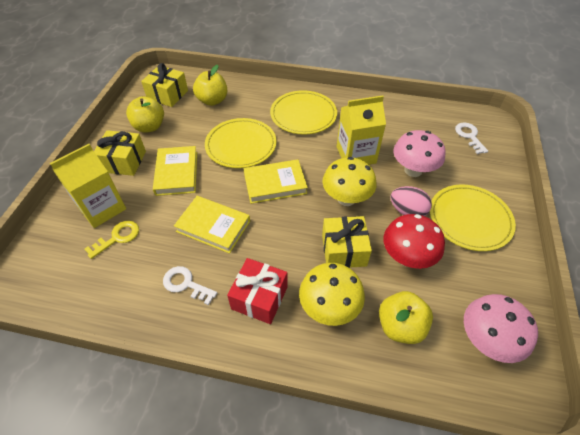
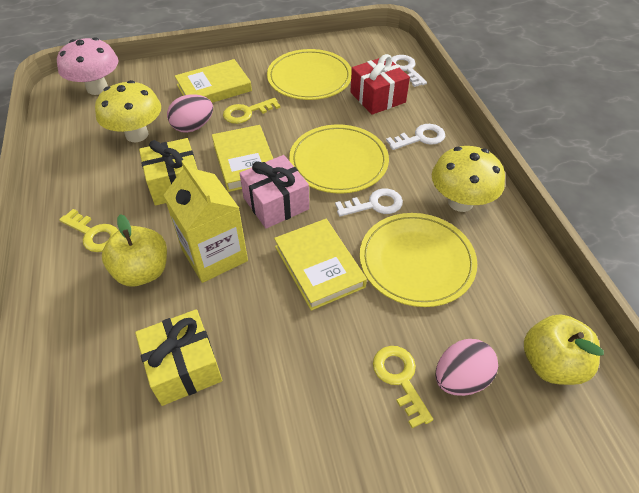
pink egg: 1 -> 2
pink gift: 0 -> 1
pink mushroom: 2 -> 1
red mushroom: 1 -> 0
white key: 2 -> 3
yellow apple: 3 -> 2
yellow carton: 2 -> 1
yellow gift: 3 -> 2
yellow key: 1 -> 3

